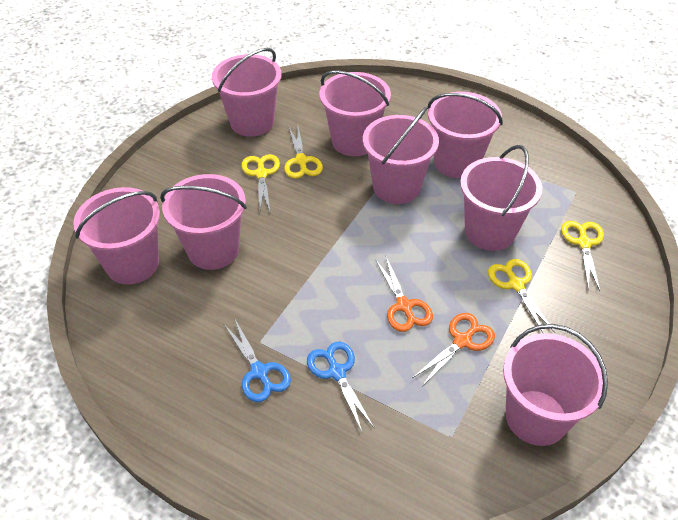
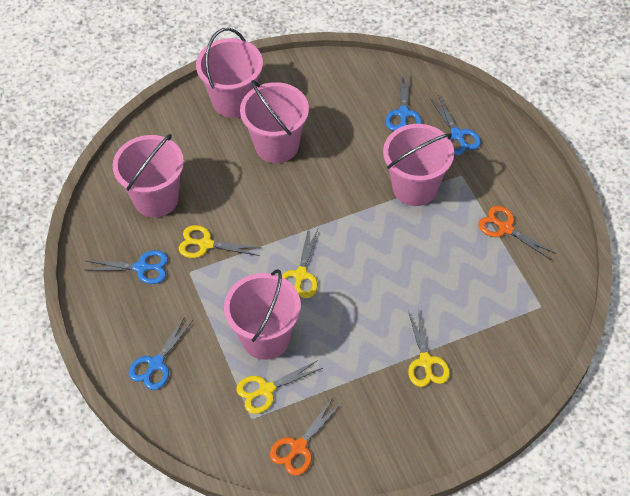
blue scissors: 2 -> 4
pink bucket: 8 -> 5

